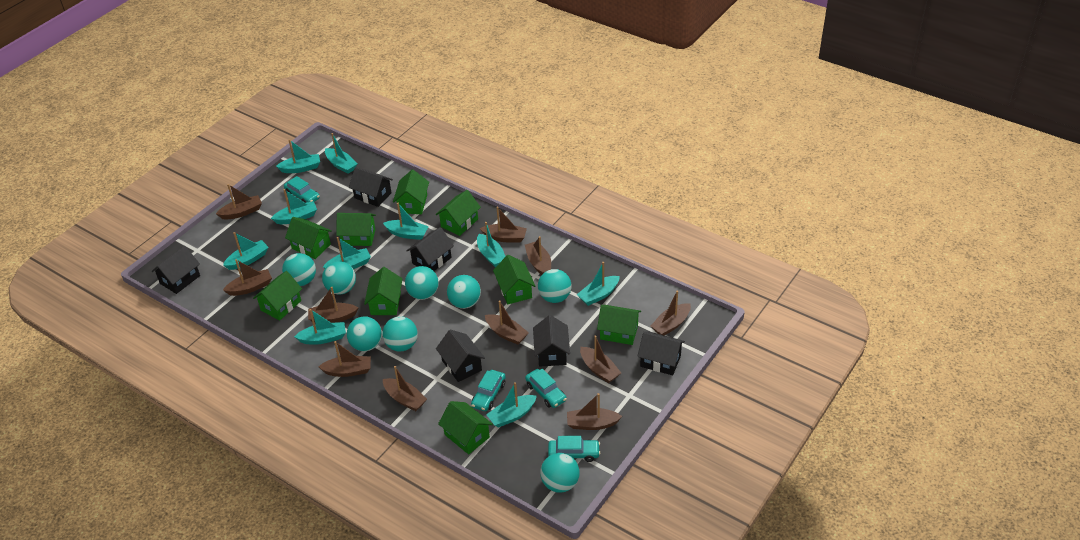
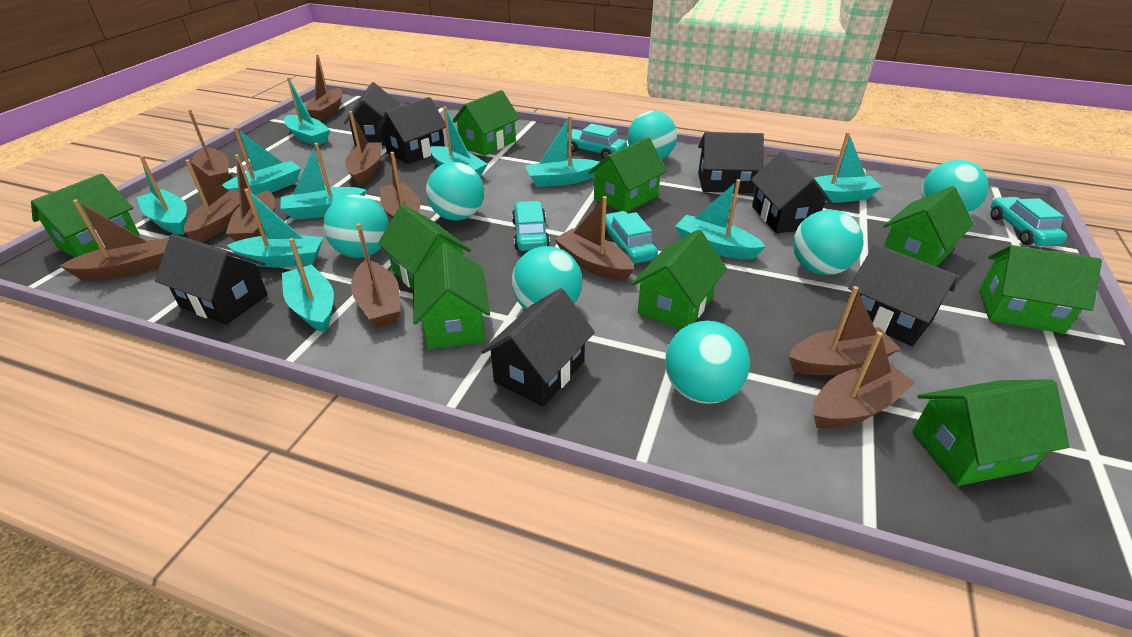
black house: 6 -> 7
turquoise ball: 8 -> 7

